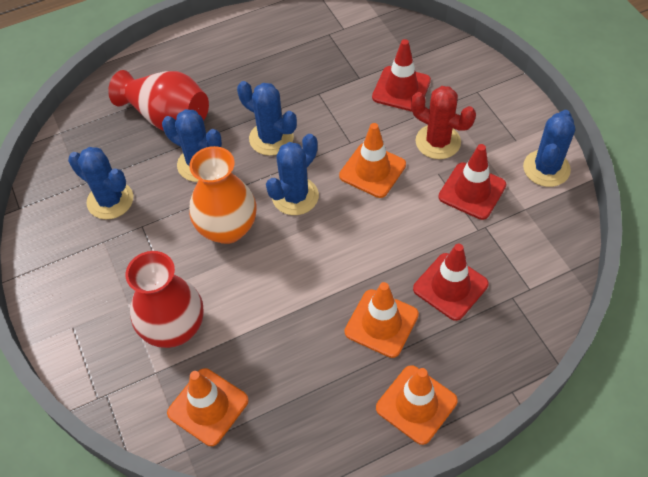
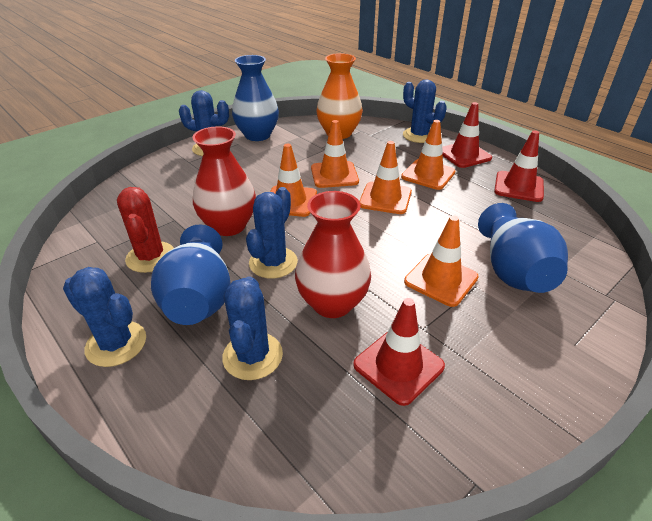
blue vase: 0 -> 3
orange traffic cone: 4 -> 5

